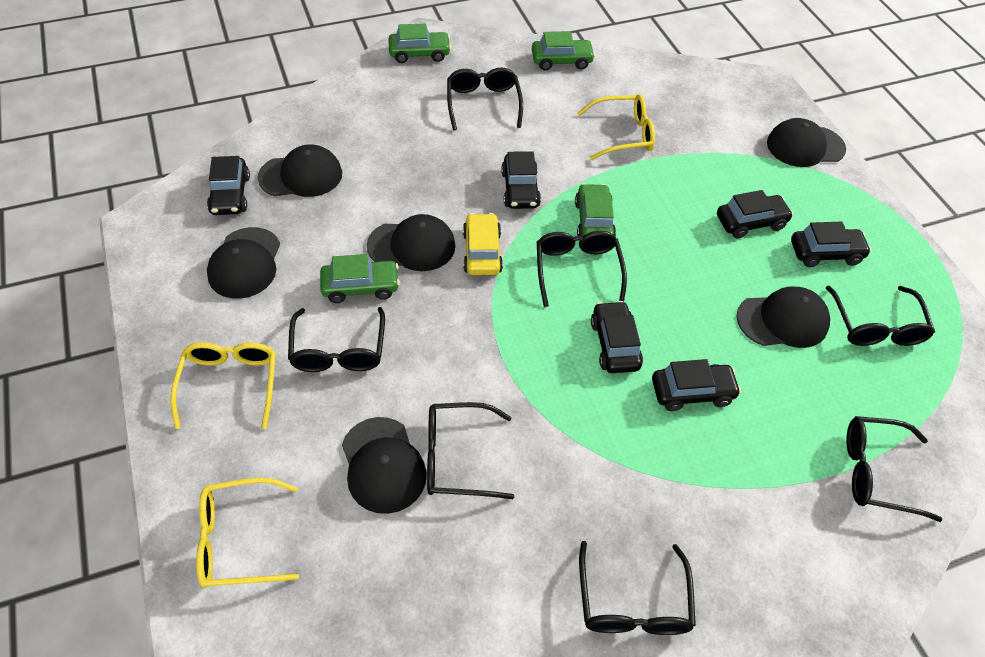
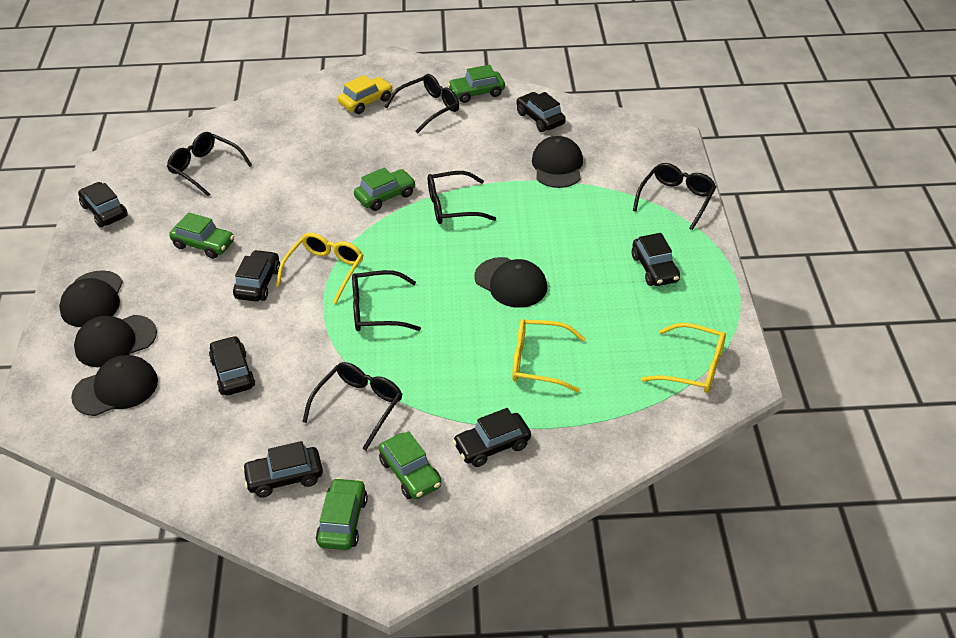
black cap: 6 -> 5
black car: 6 -> 7
black glasses: 7 -> 6
green car: 4 -> 5

